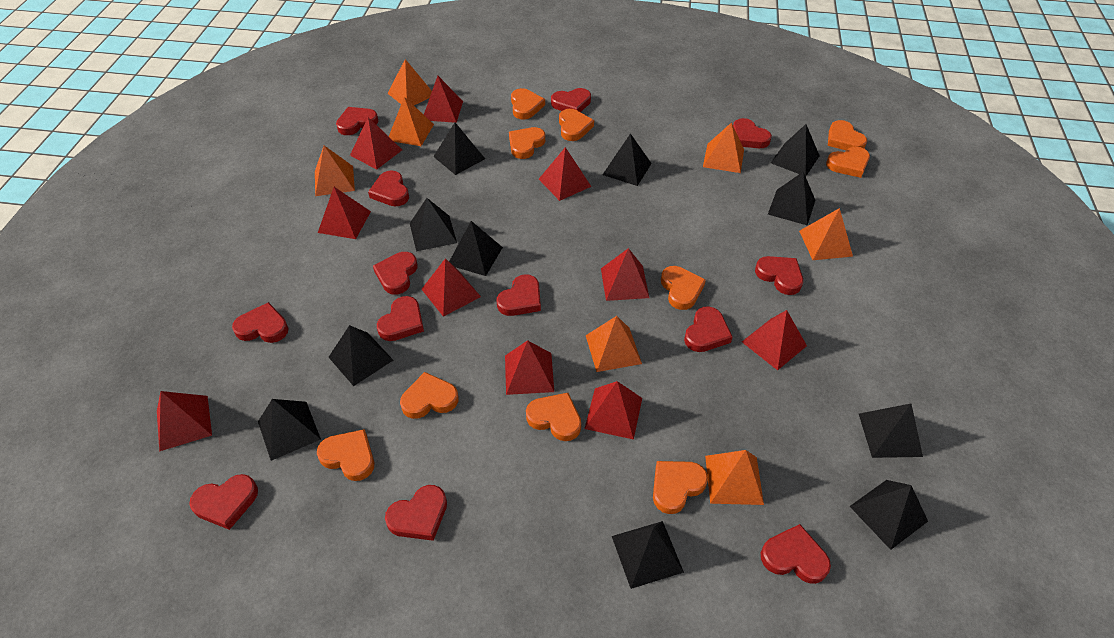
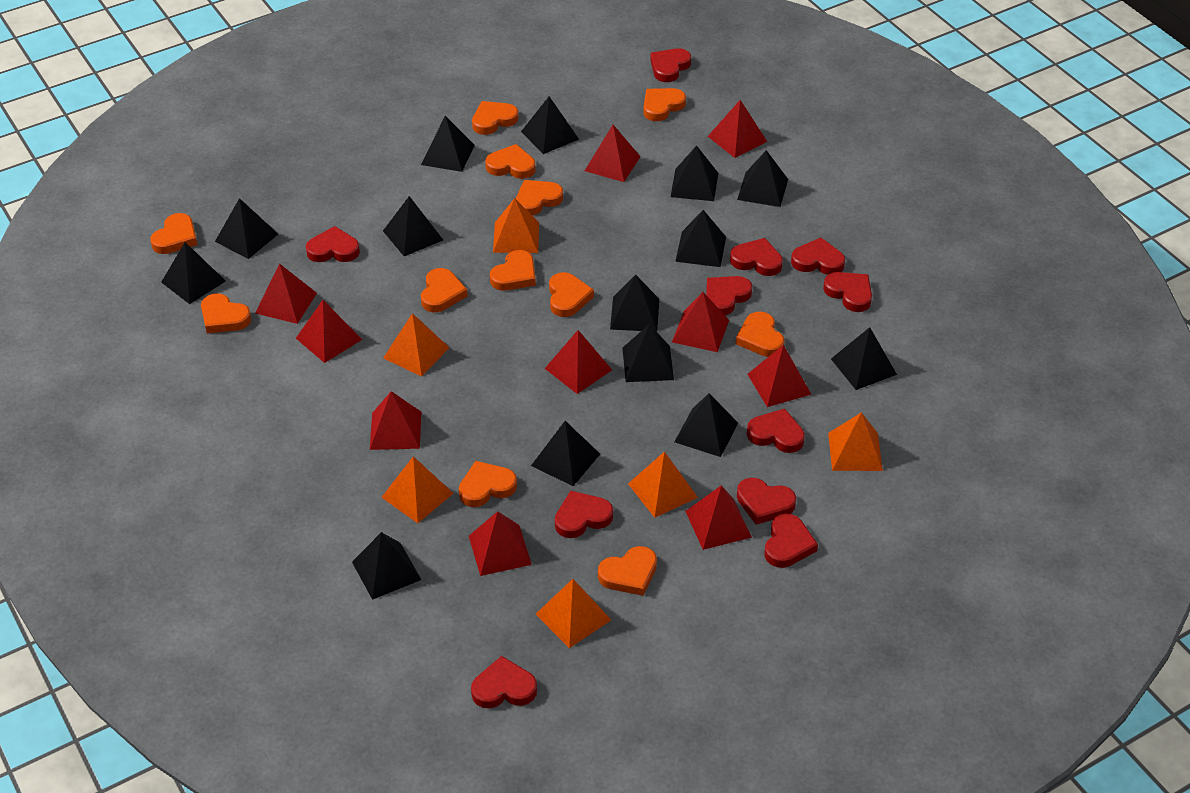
black pyramid: 11 -> 14
orange heart: 10 -> 12
orange pyramid: 7 -> 6
red heart: 13 -> 11

